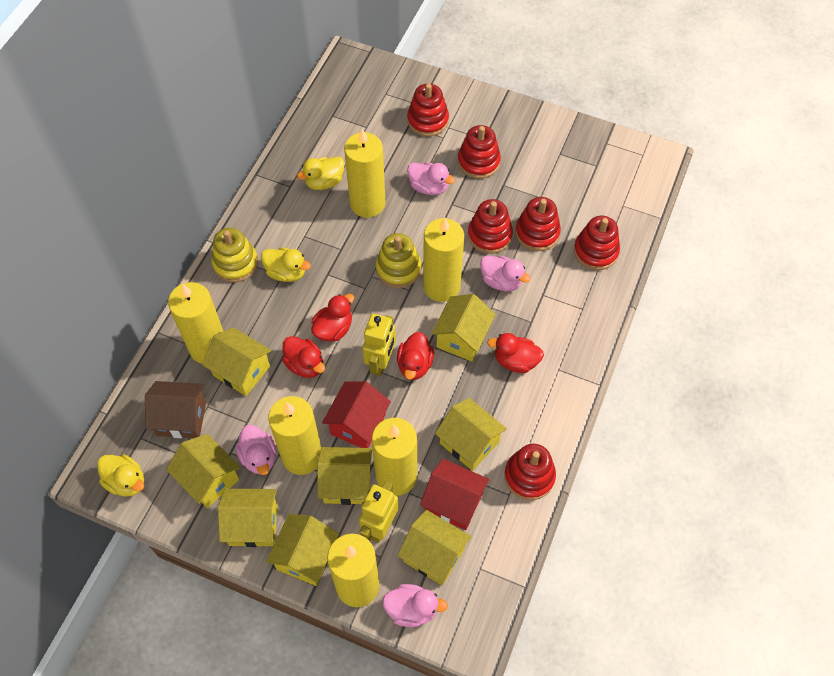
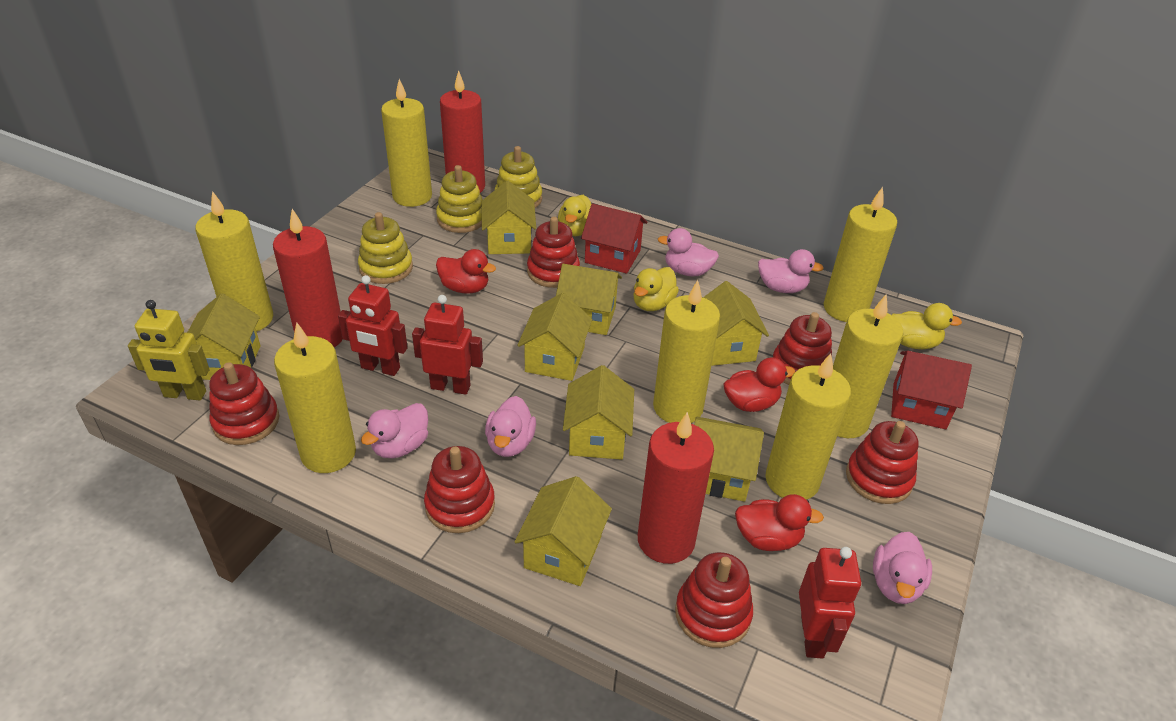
brown house: 1 -> 0
pink duck: 4 -> 5
red candle: 0 -> 3
red duck: 4 -> 3
red robot: 0 -> 3
yellow candle: 6 -> 7
yellow robot: 2 -> 1
yellow stacking toy: 2 -> 3

